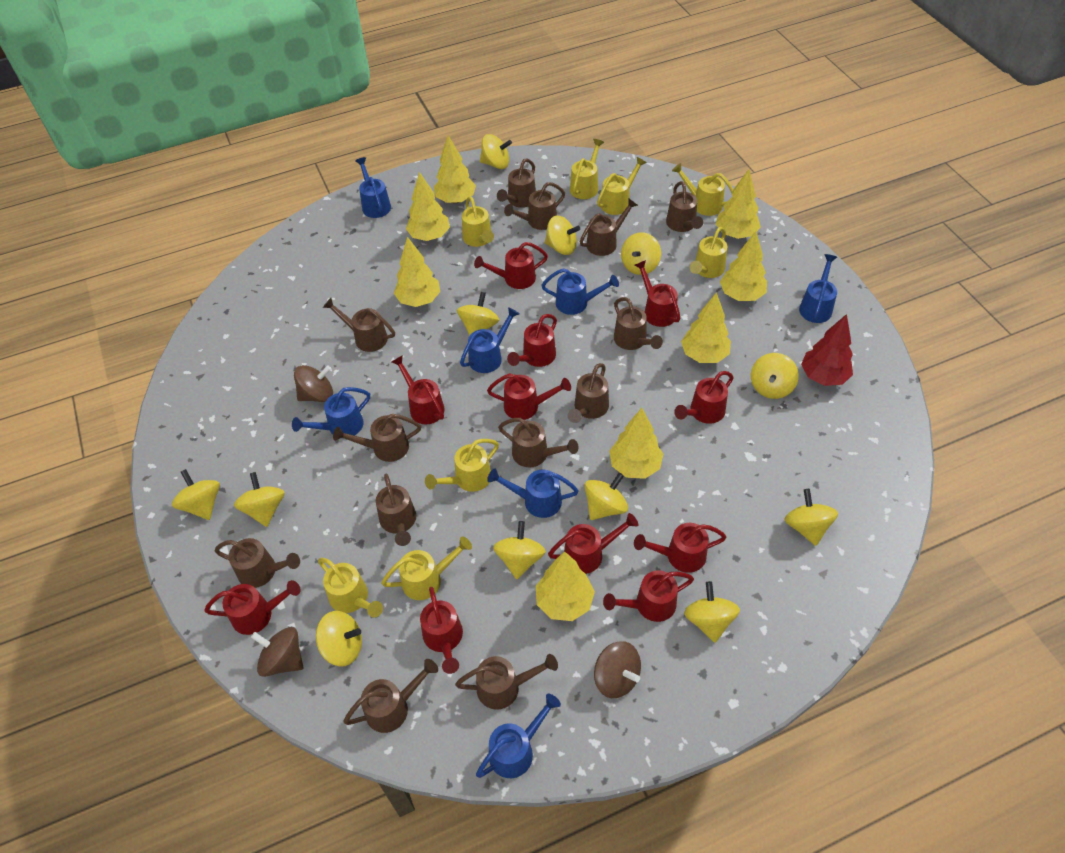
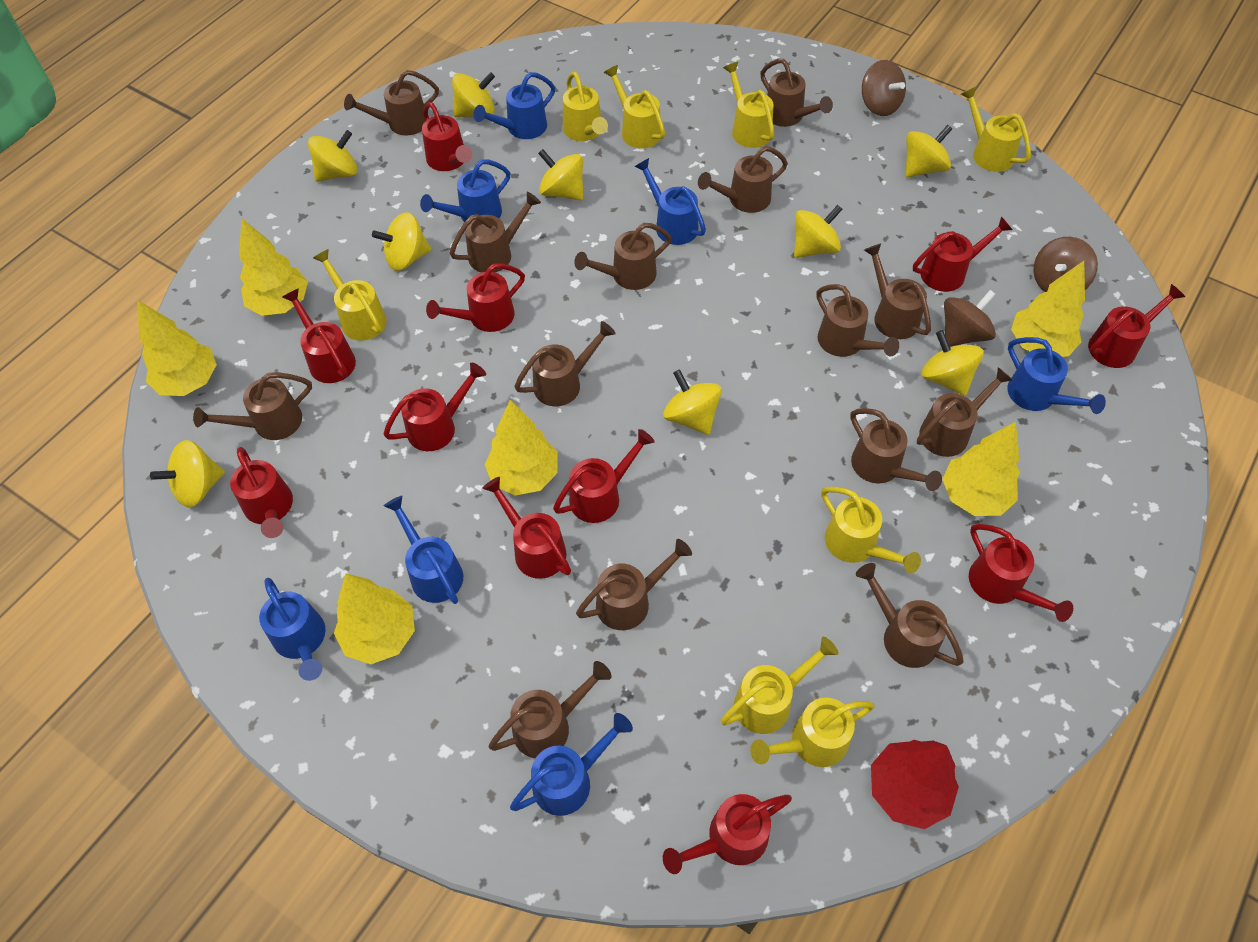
brown watering can: 13 -> 14
yellow spinning top: 12 -> 9
yellow tree: 8 -> 6

